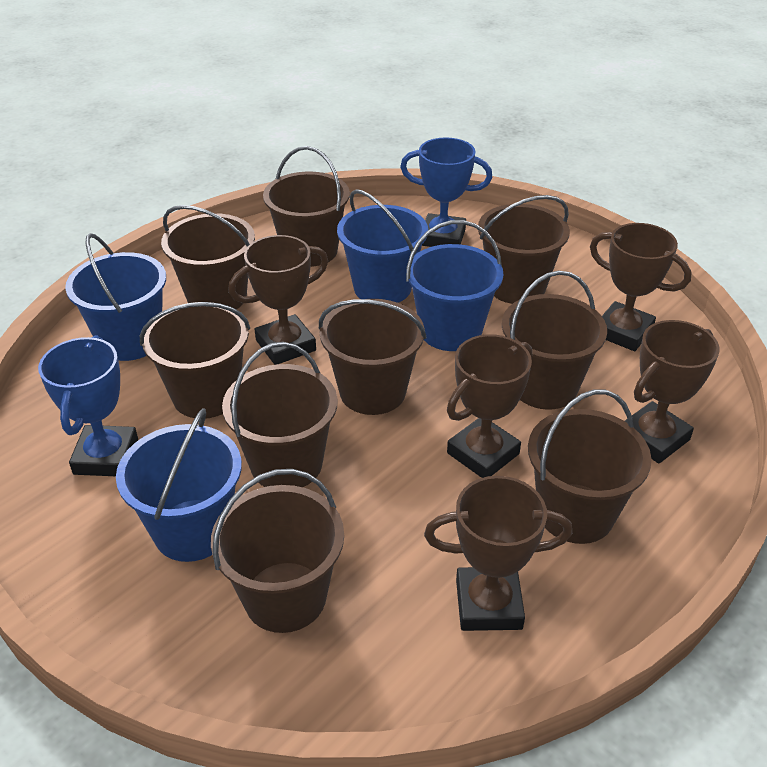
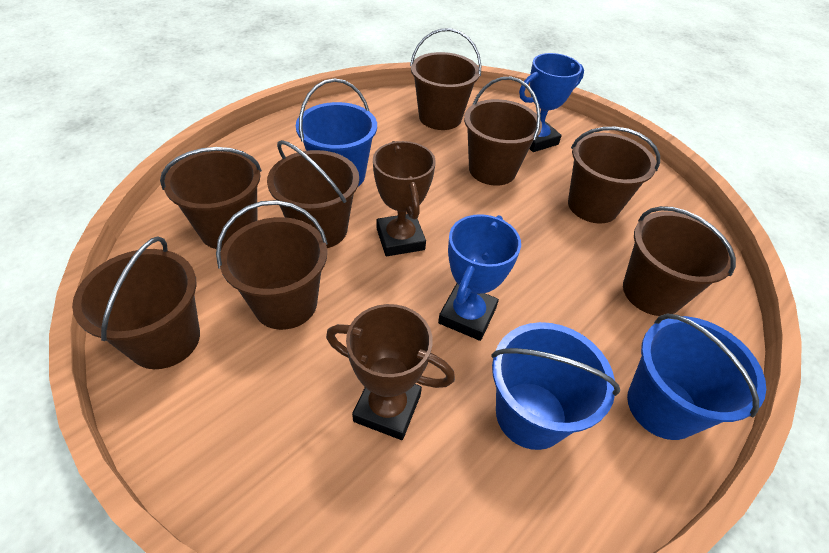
blue bucket: 4 -> 3
brown bucket: 9 -> 8
brown trophy: 5 -> 2

